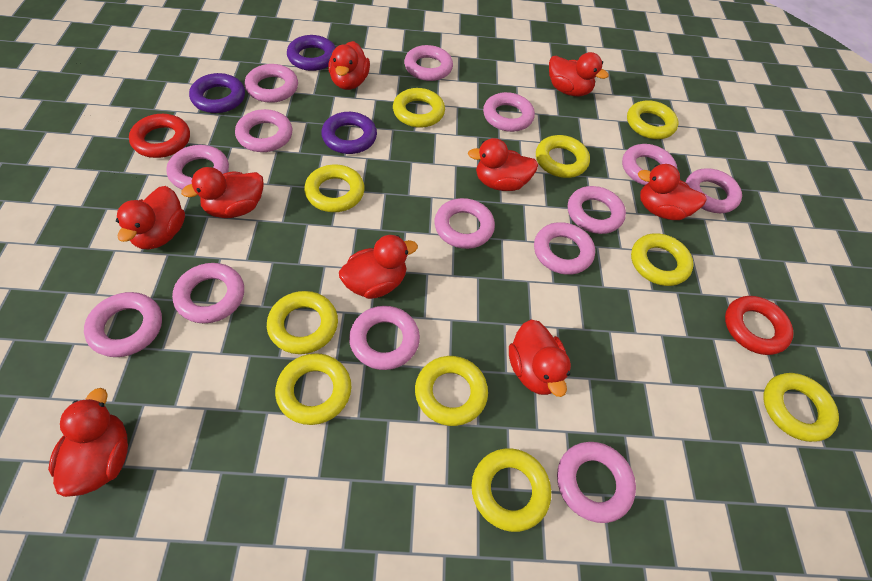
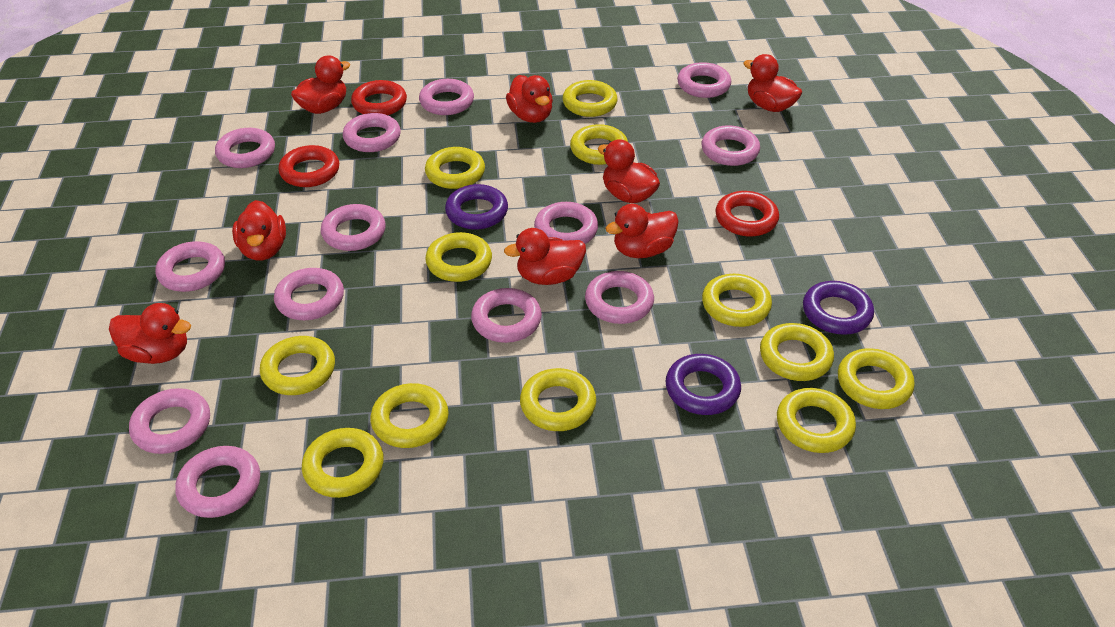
pink ring: 14 -> 13
red duck: 9 -> 8
red ring: 2 -> 3
yellow ring: 10 -> 12

